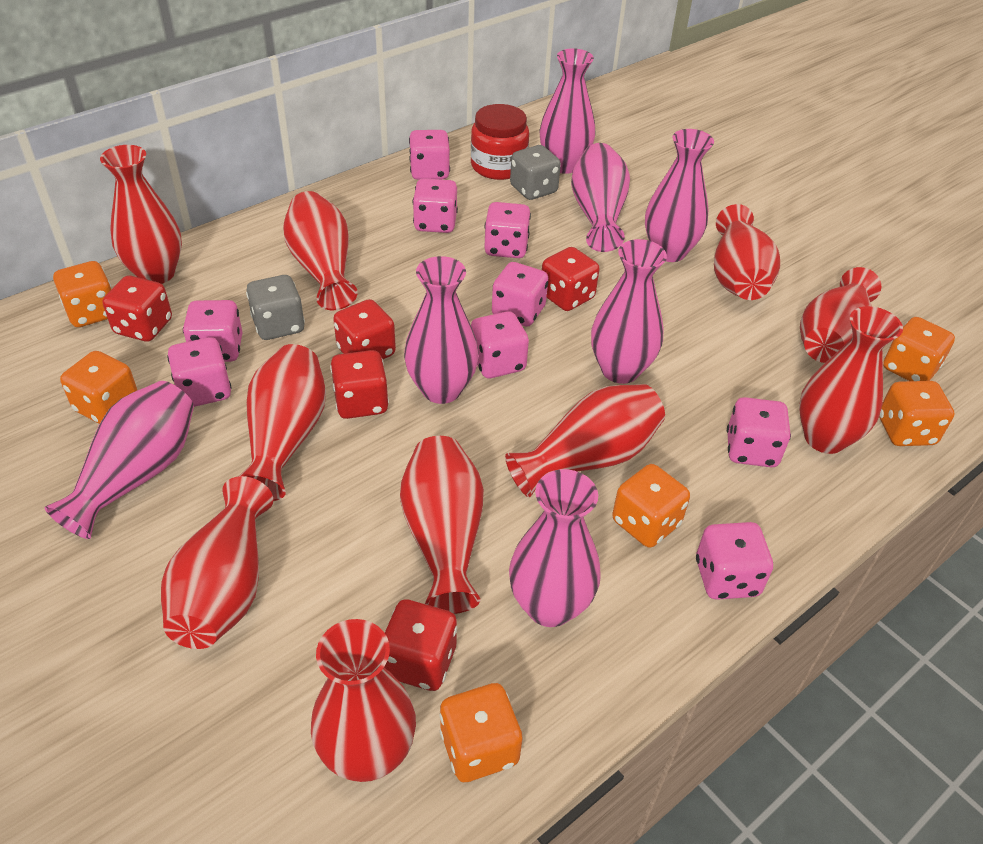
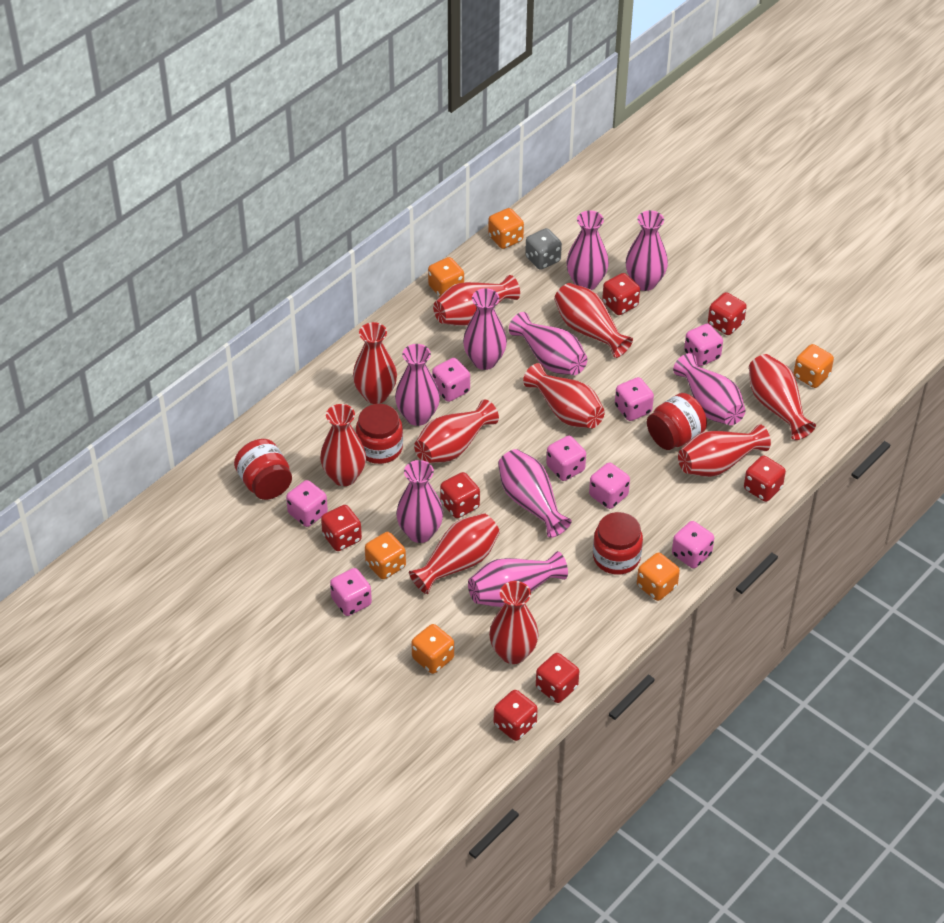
grey dice: 2 -> 1
pink dice: 9 -> 8
pink vase: 7 -> 9
red dice: 5 -> 7
red jar: 1 -> 4

